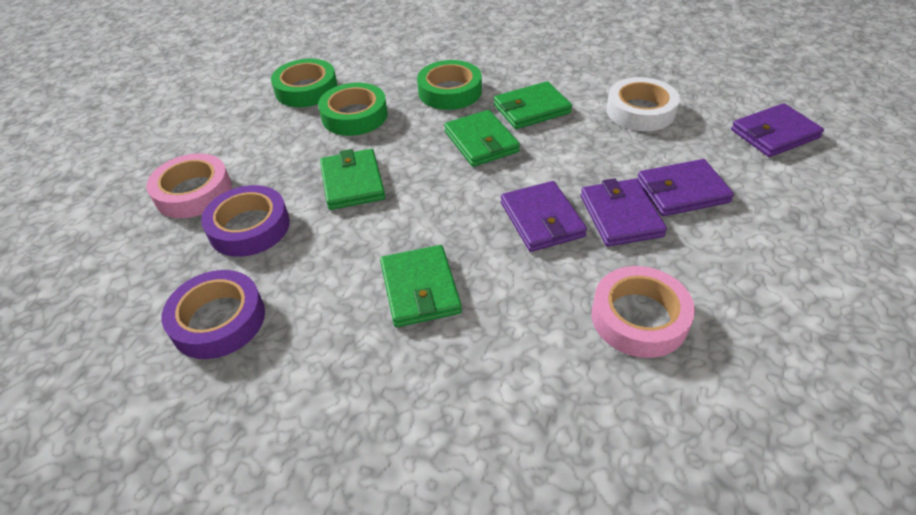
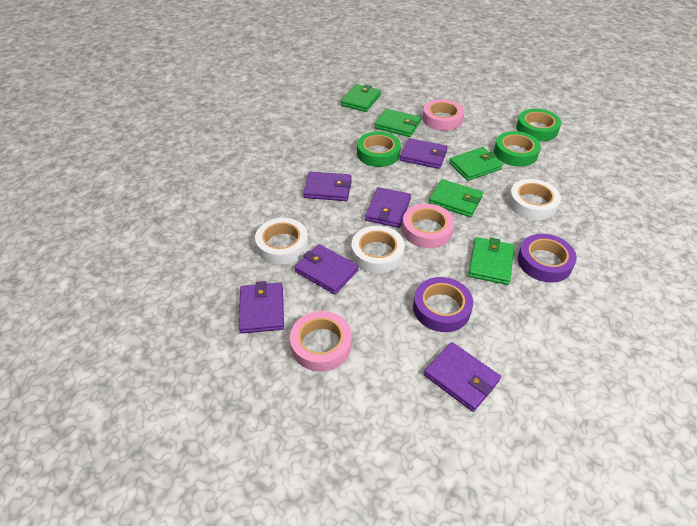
green wallet: 4 -> 5
pink tape: 2 -> 3
purple wallet: 4 -> 6
white tape: 1 -> 3

